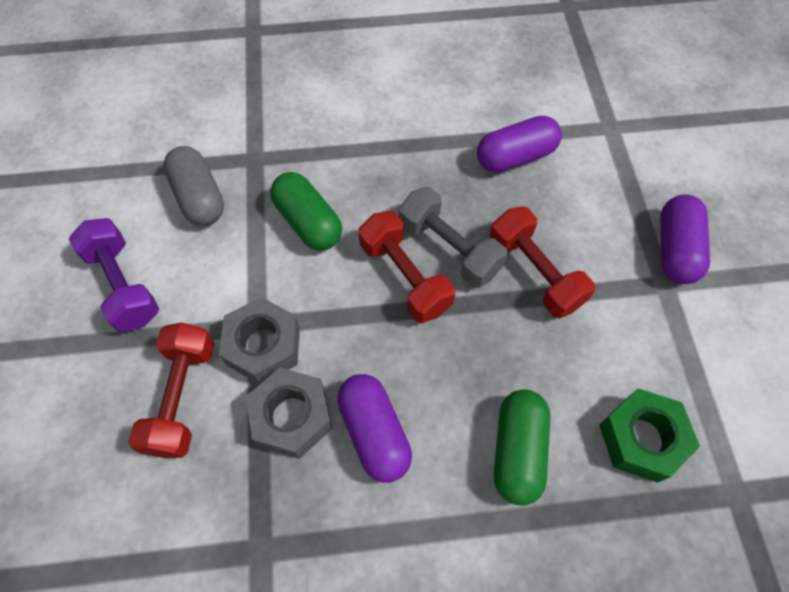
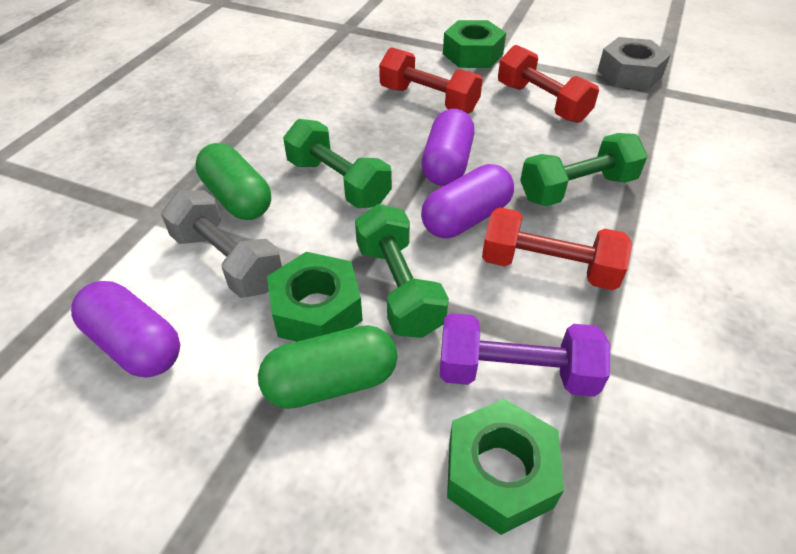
green dumbbell: 0 -> 3
green nut: 1 -> 3
grey capsule: 1 -> 0
grey nut: 2 -> 1

